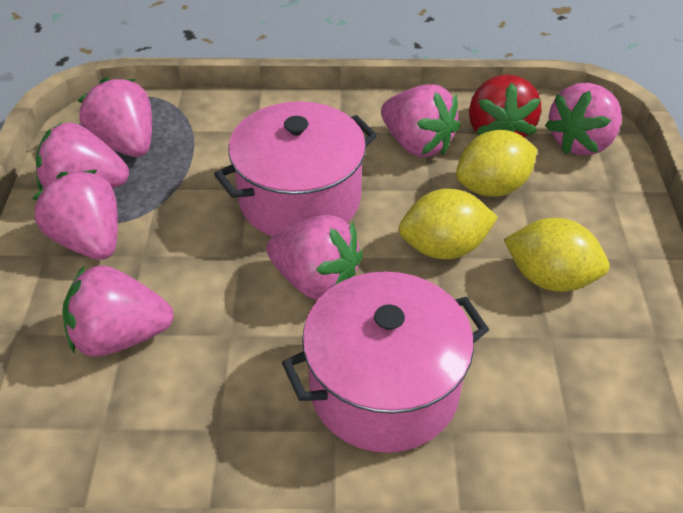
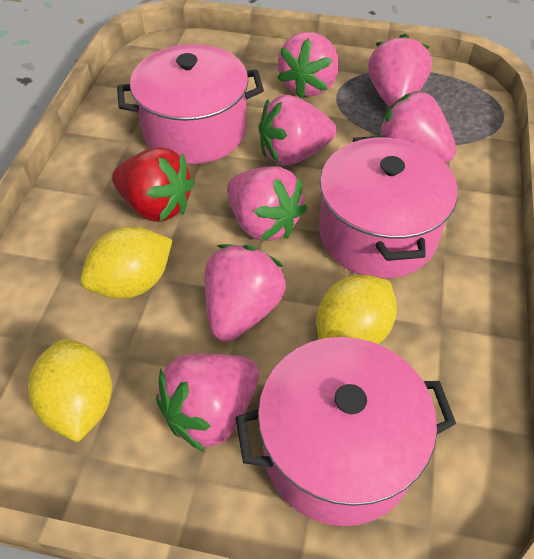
pink pot: 2 -> 3

